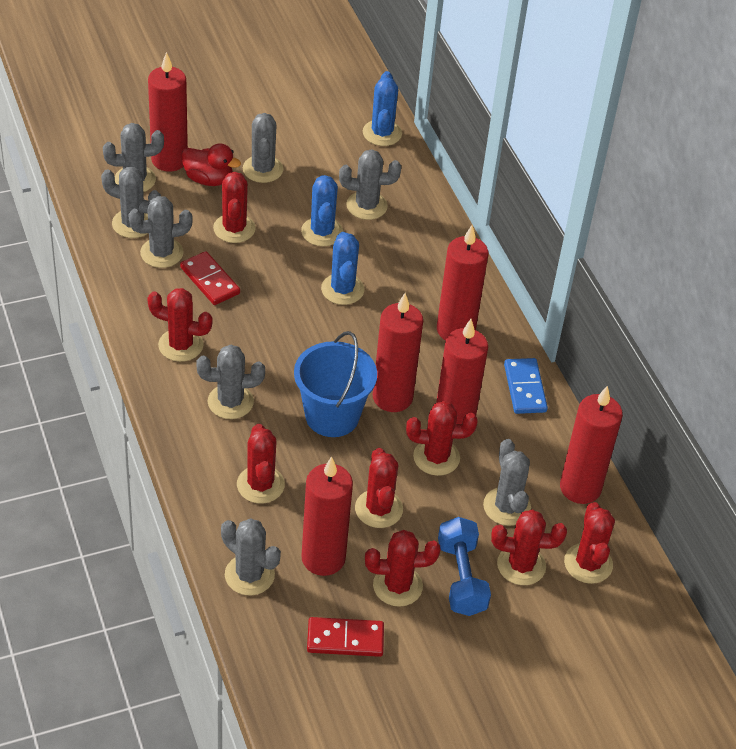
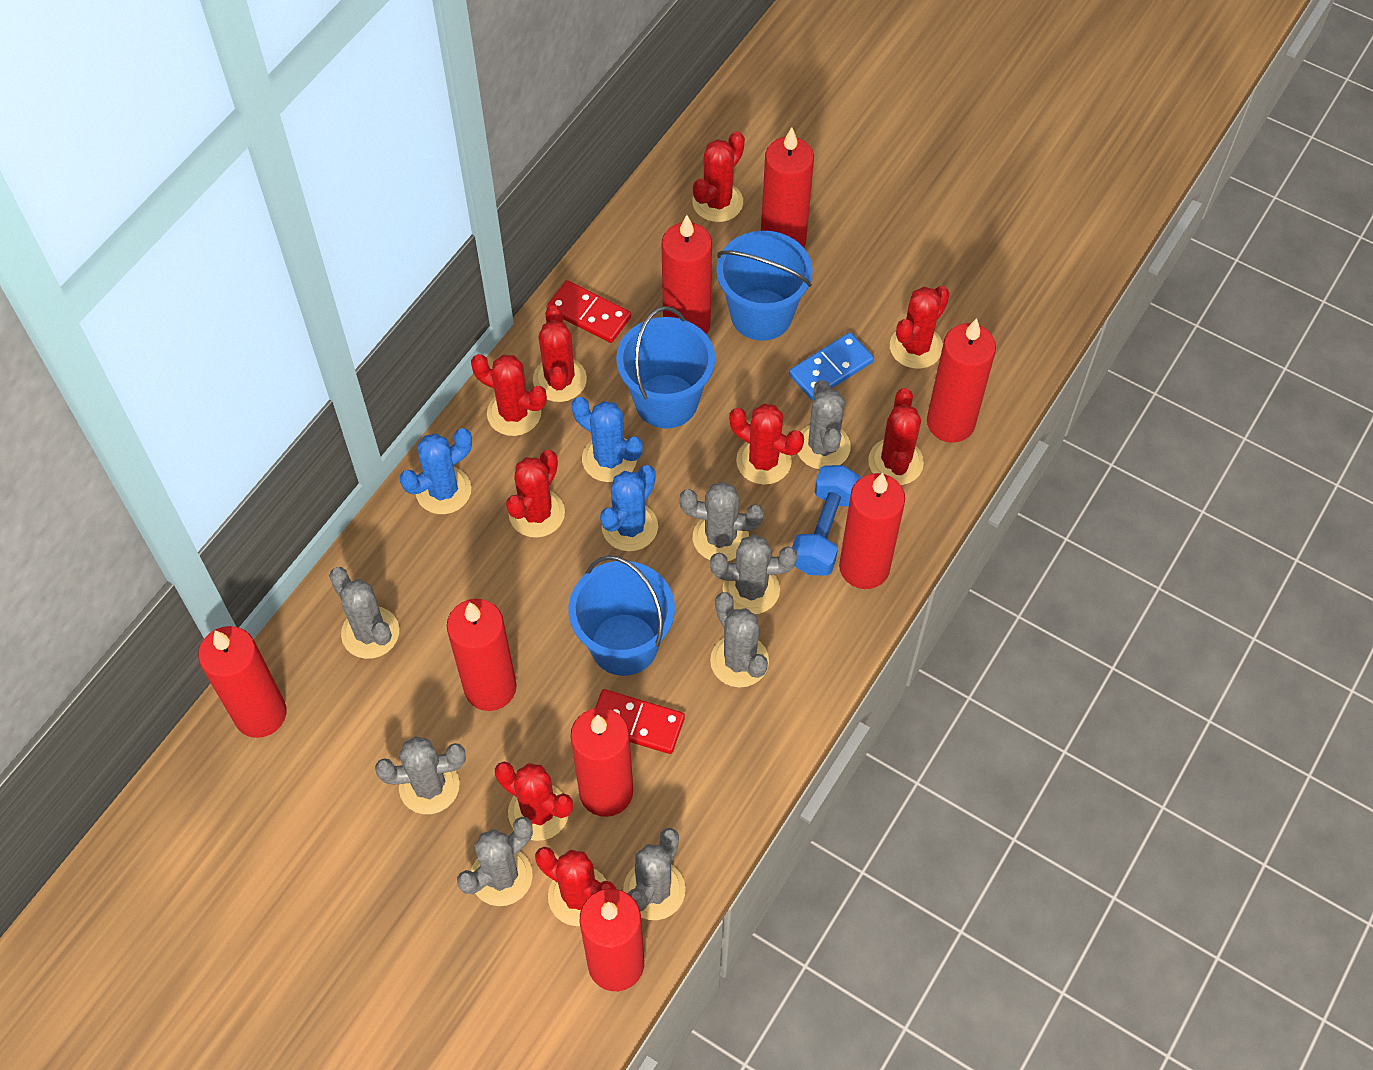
blue bucket: 1 -> 3
red cactus: 8 -> 9
red candle: 6 -> 8
red duck: 1 -> 0

